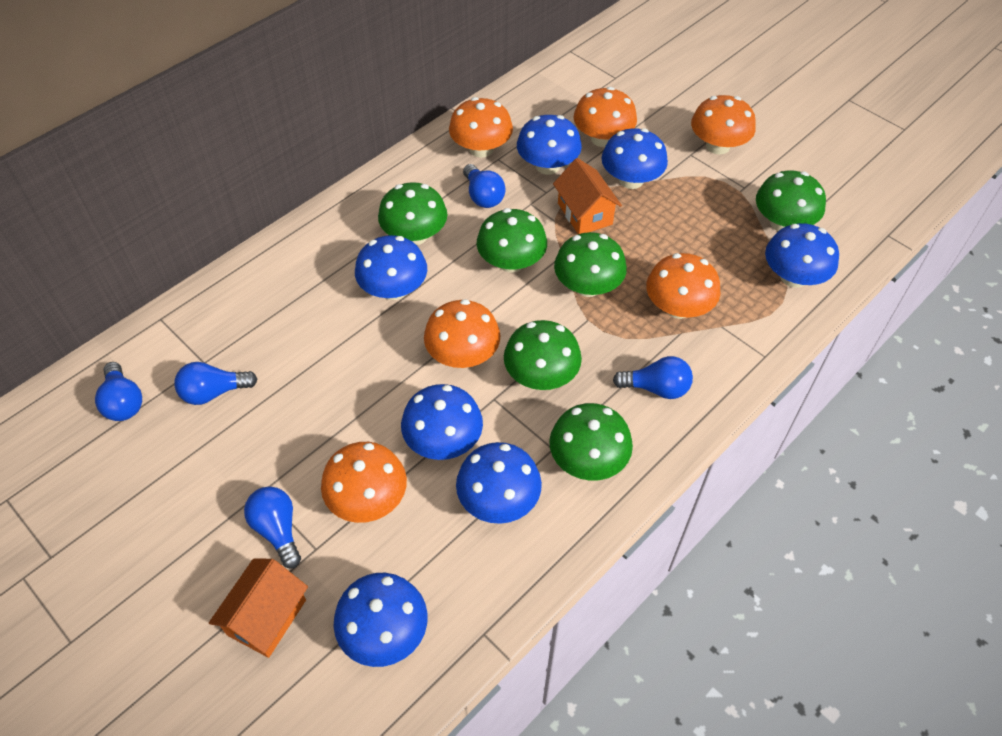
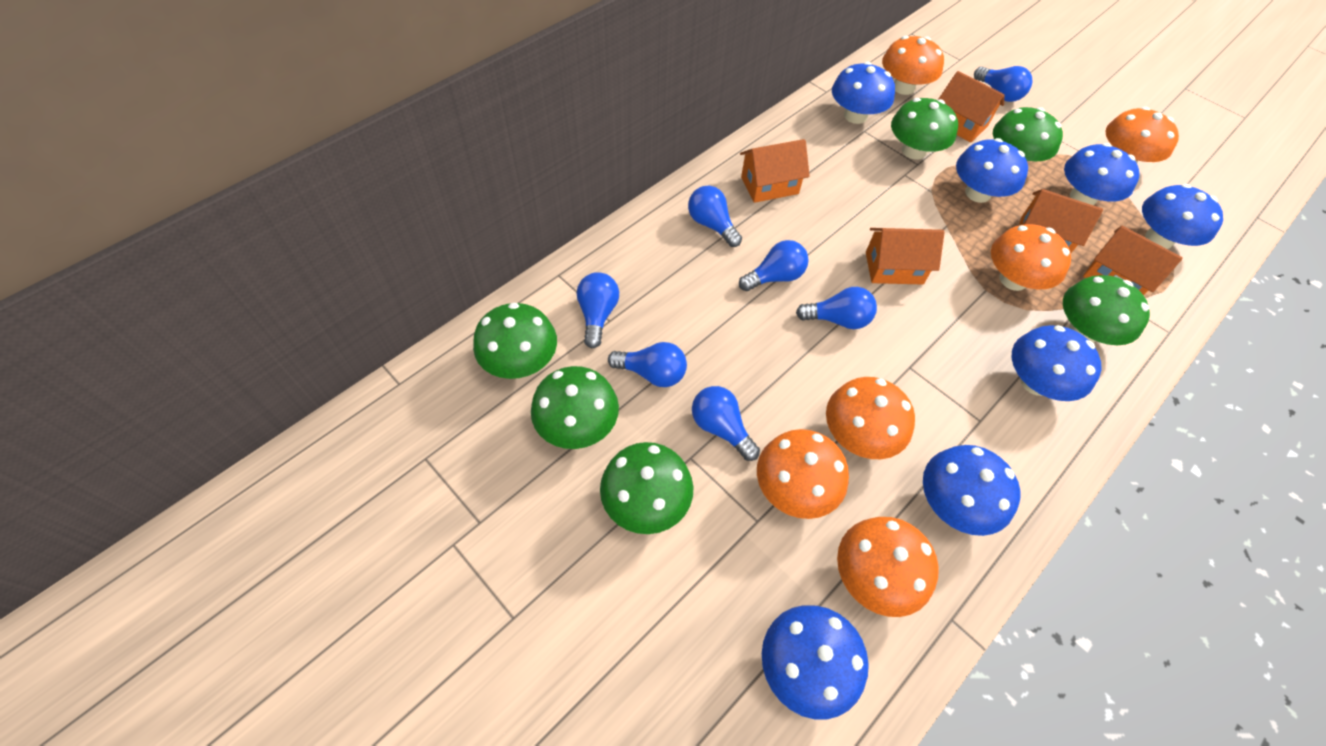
blue light bulb: 5 -> 7
orange house: 2 -> 5

